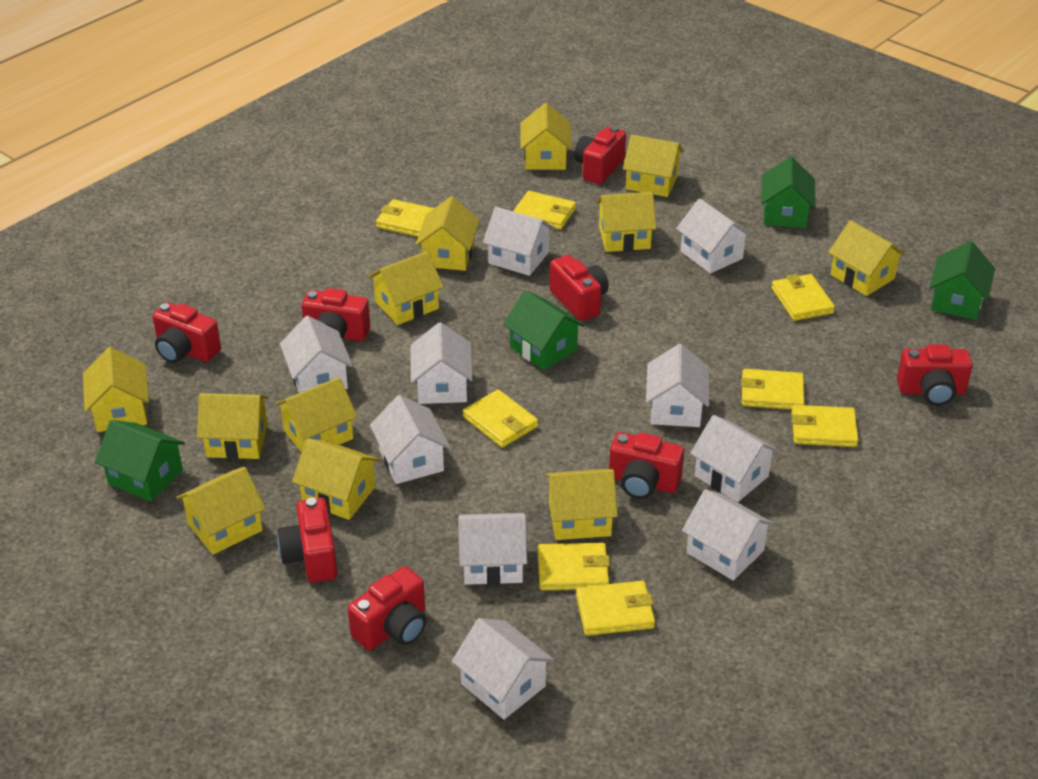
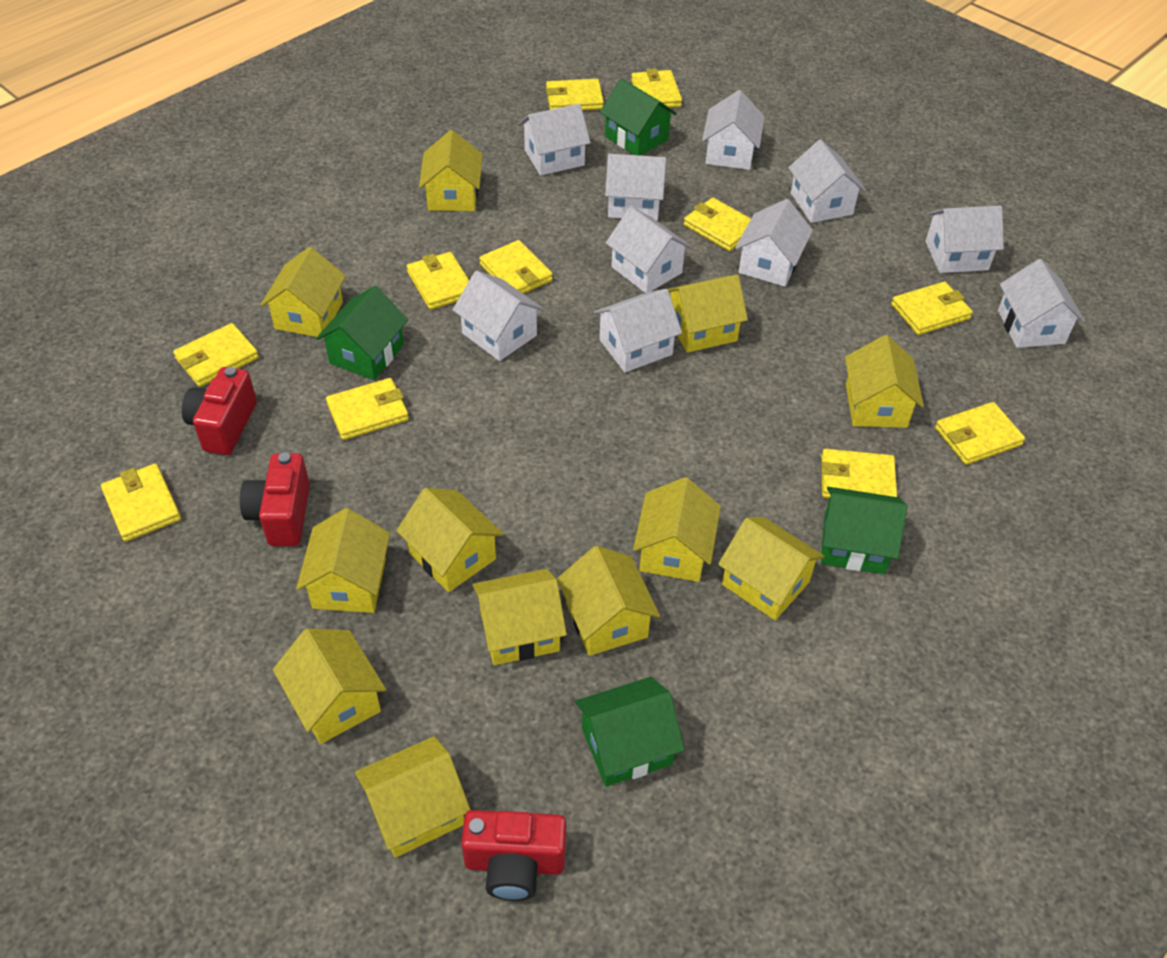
red camera: 8 -> 3
yellow wallet: 8 -> 11

